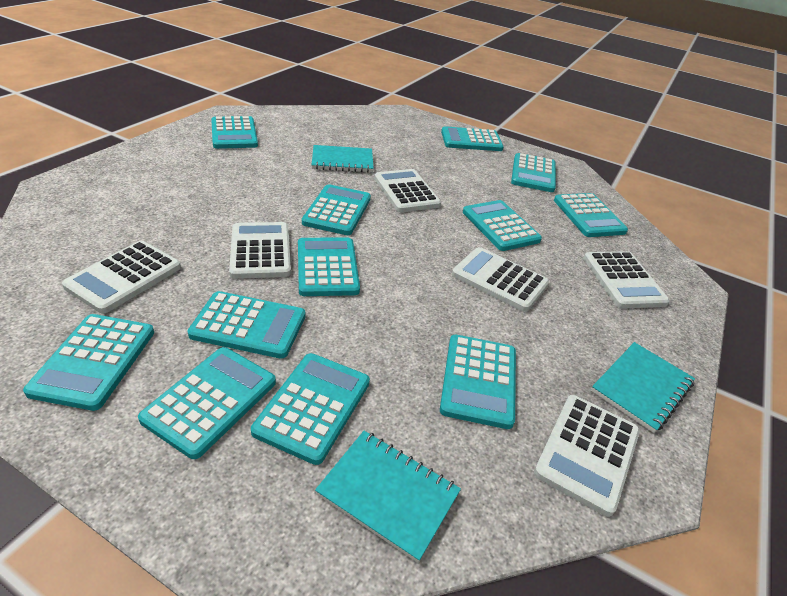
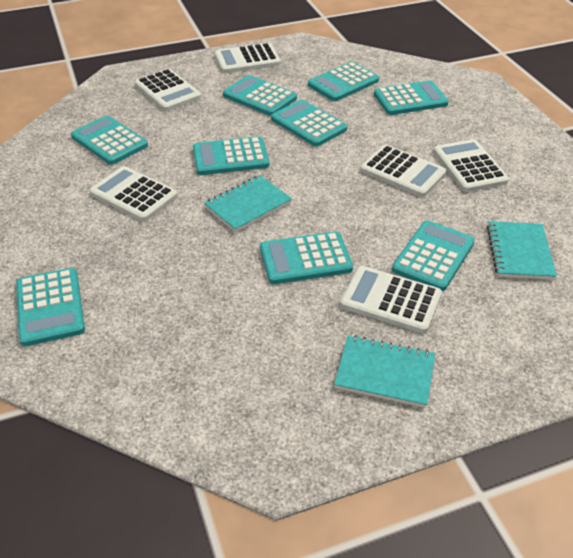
turquoise calculator: 12 -> 9

